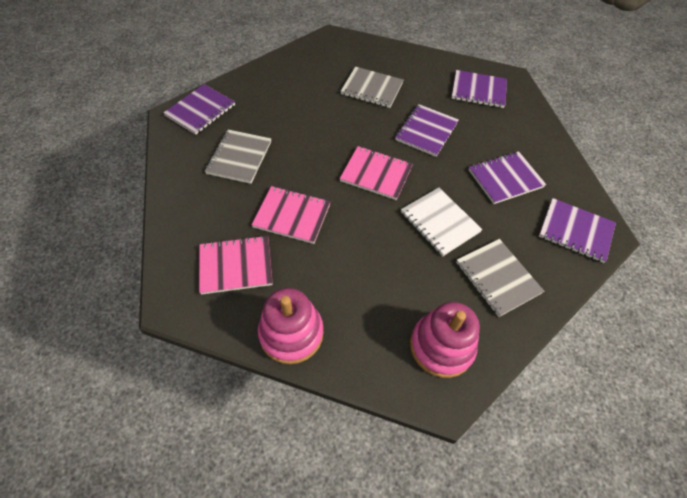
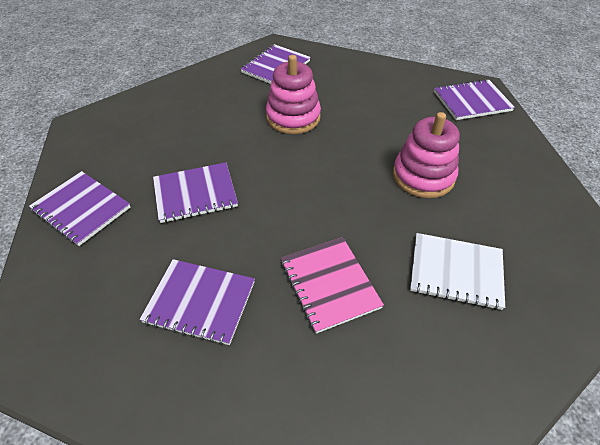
grey notebook: 3 -> 0
pink notebook: 3 -> 1

